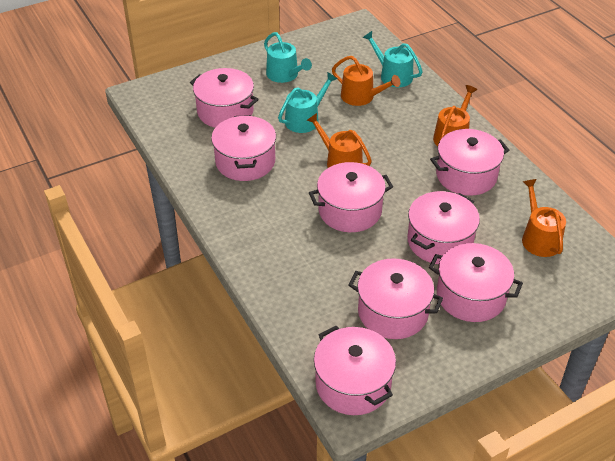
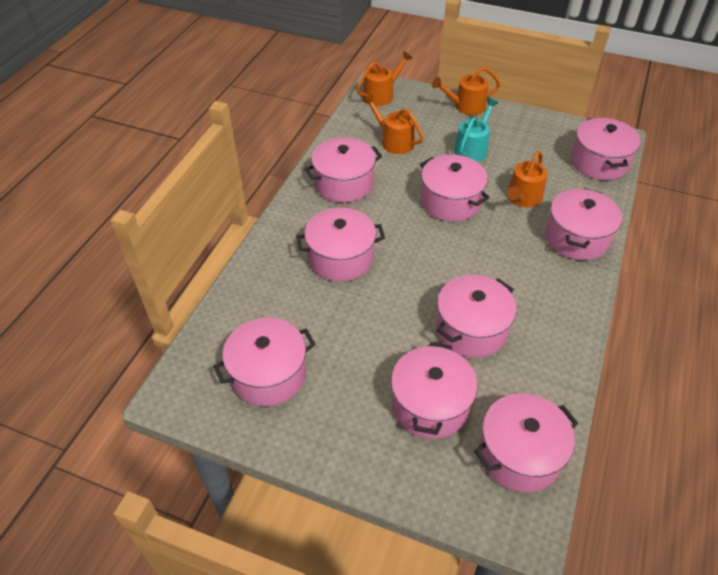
pink pot: 8 -> 9
turquoise watering can: 3 -> 1

